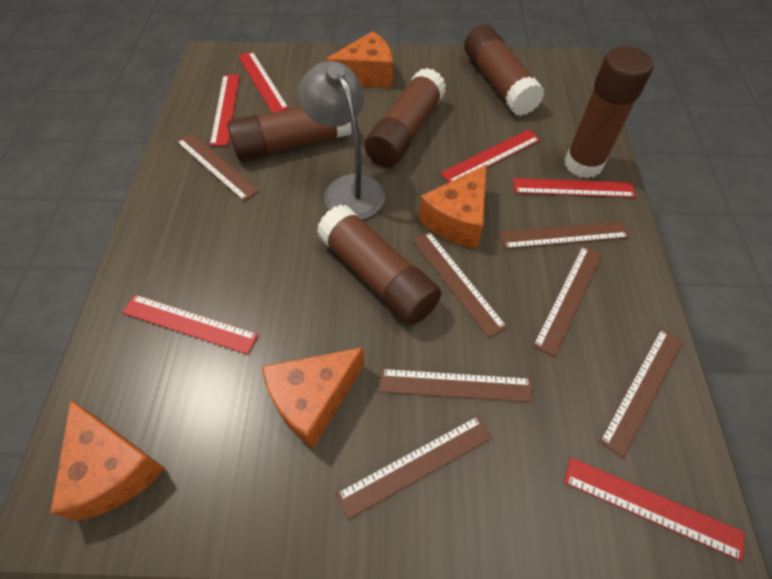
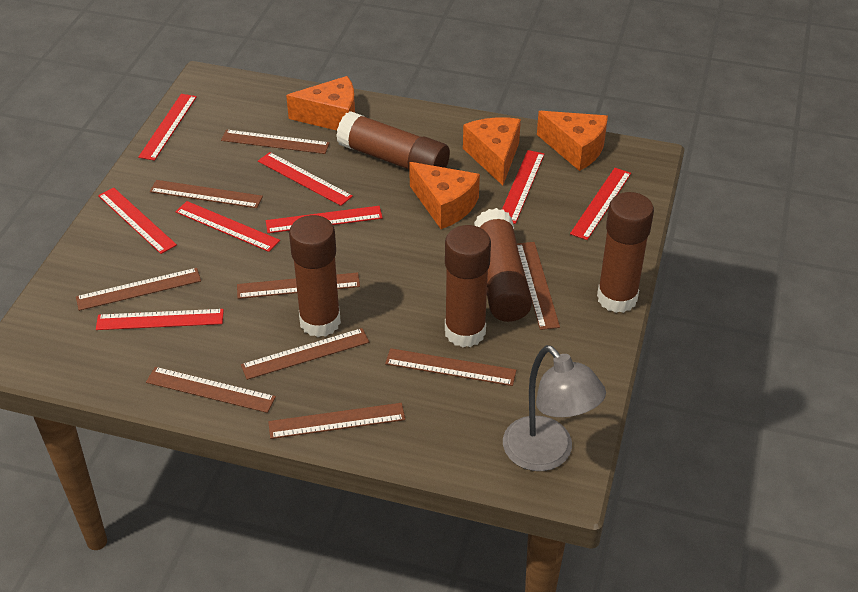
brown ruler: 7 -> 9
red ruler: 6 -> 8

